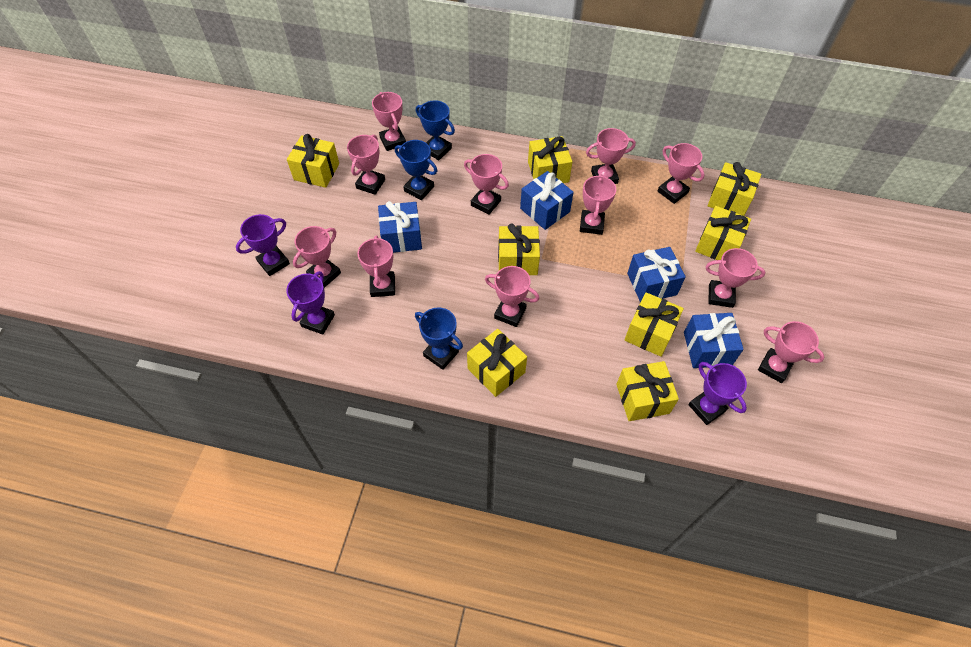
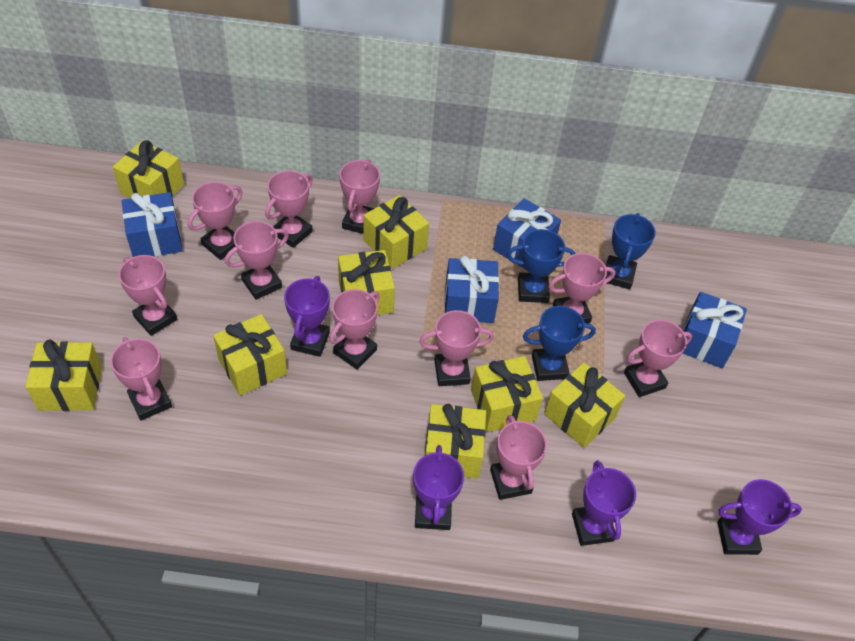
purple trophy: 3 -> 4

